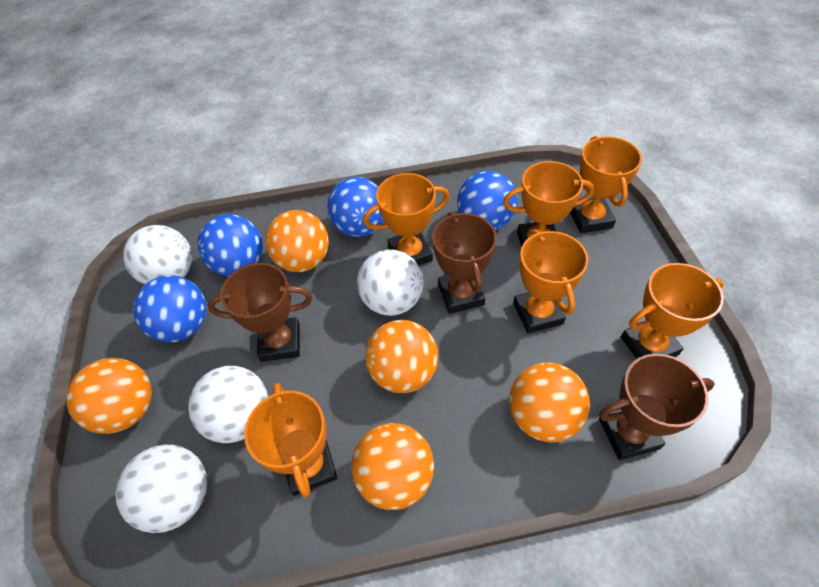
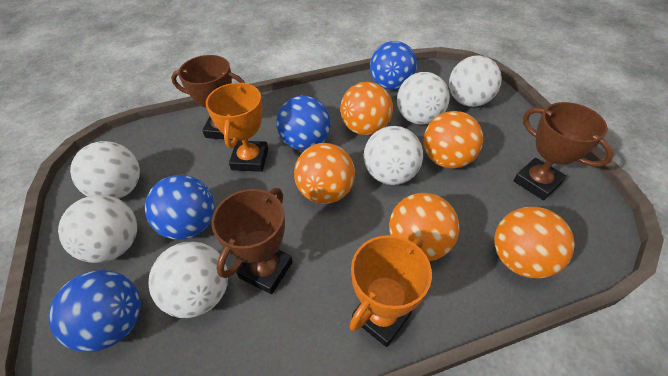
orange trophy: 6 -> 2
white ball: 4 -> 6

